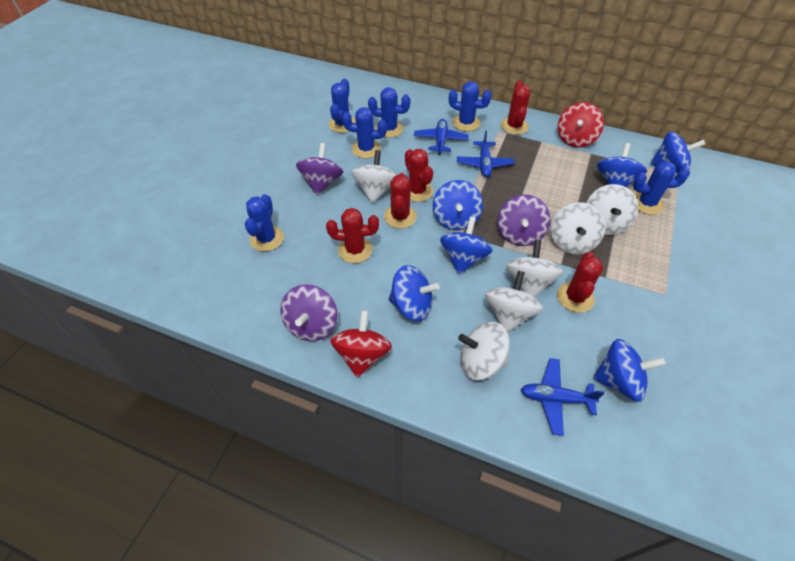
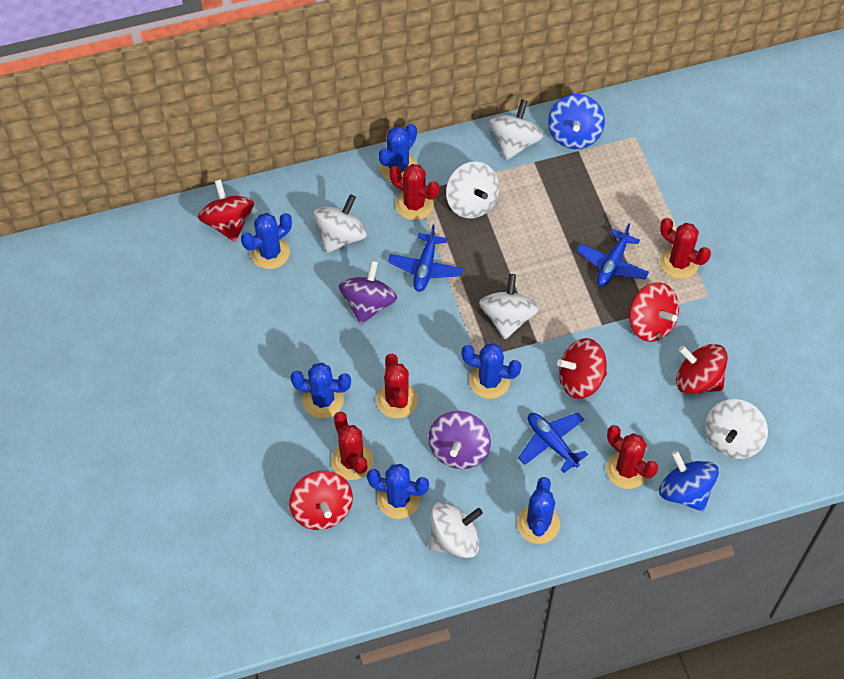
blue spinning top: 6 -> 2
purple spinning top: 3 -> 2
red spinning top: 2 -> 5

